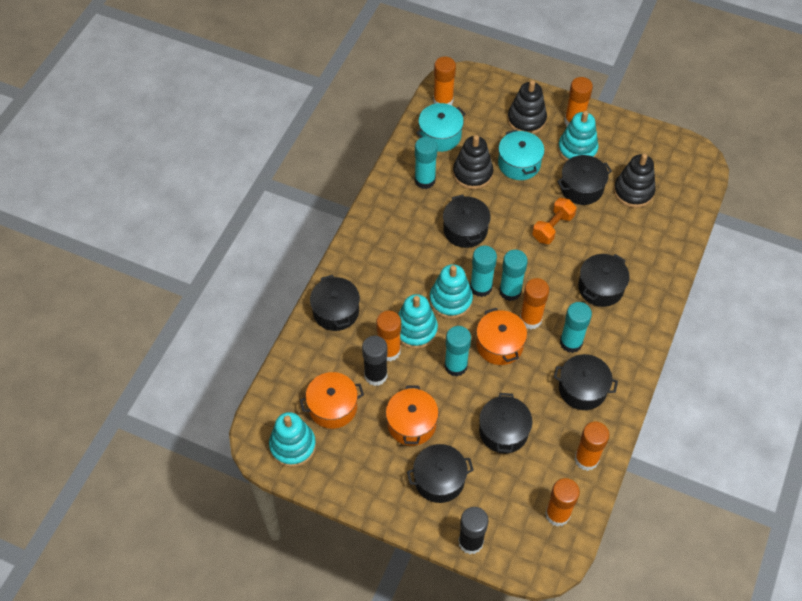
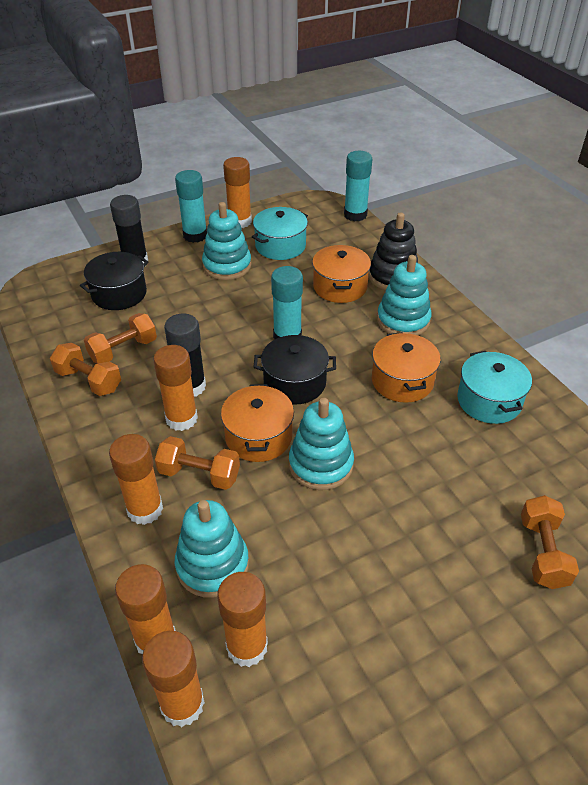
black pot: 7 -> 2
black stacking toy: 3 -> 1
orange dumbbell: 1 -> 4
turquoise glue stick: 5 -> 3

